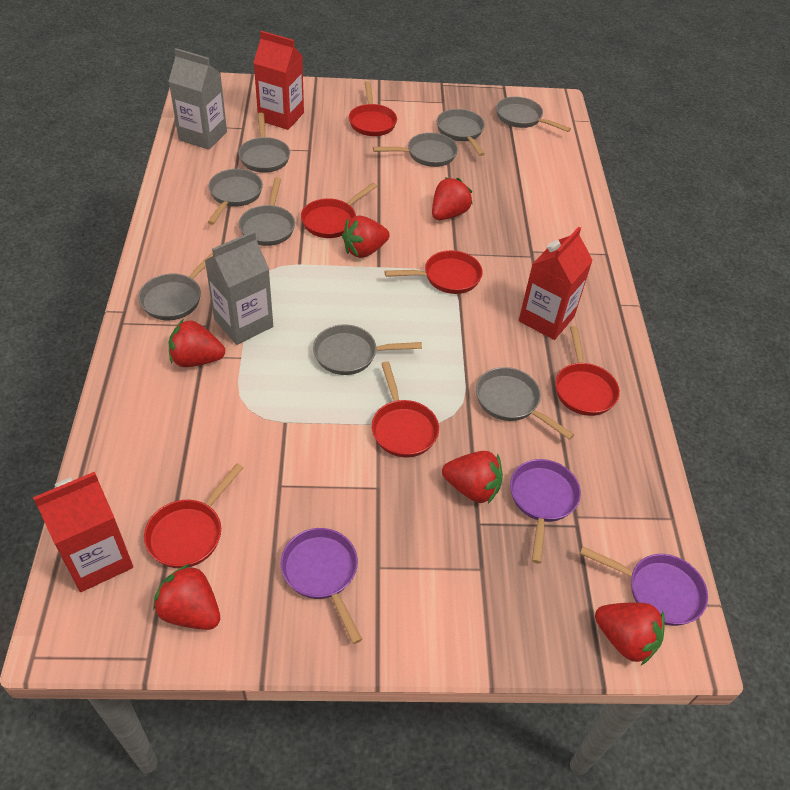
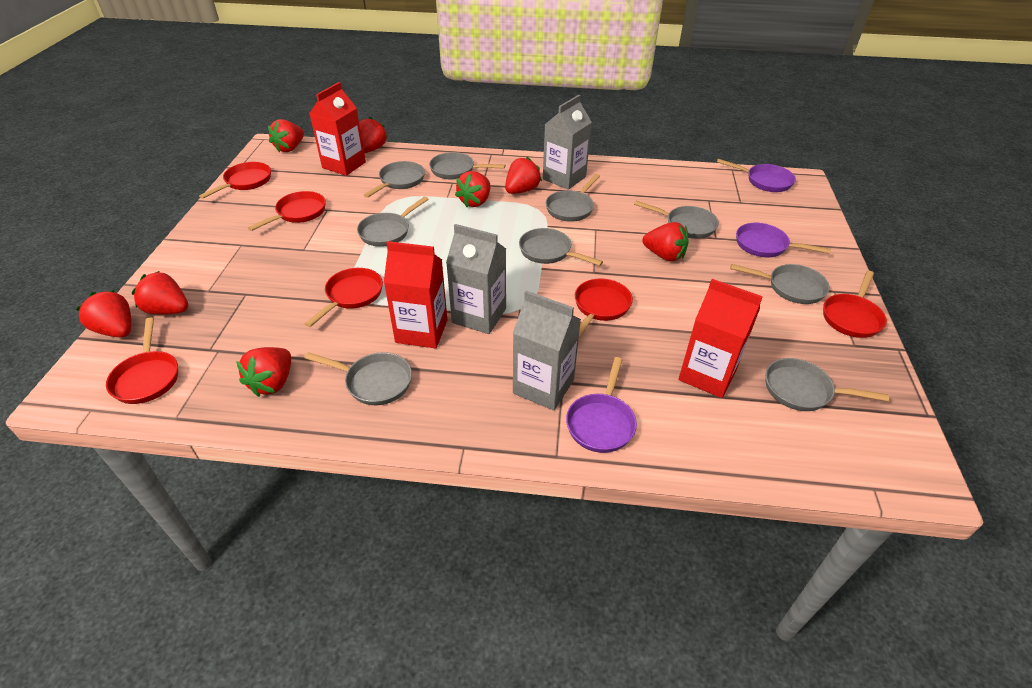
grey carton: 2 -> 3
red strawberry: 6 -> 8

